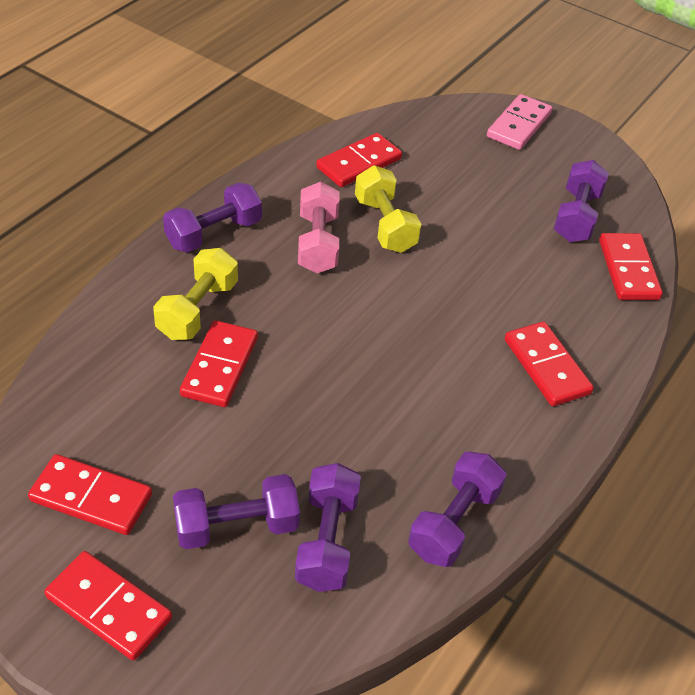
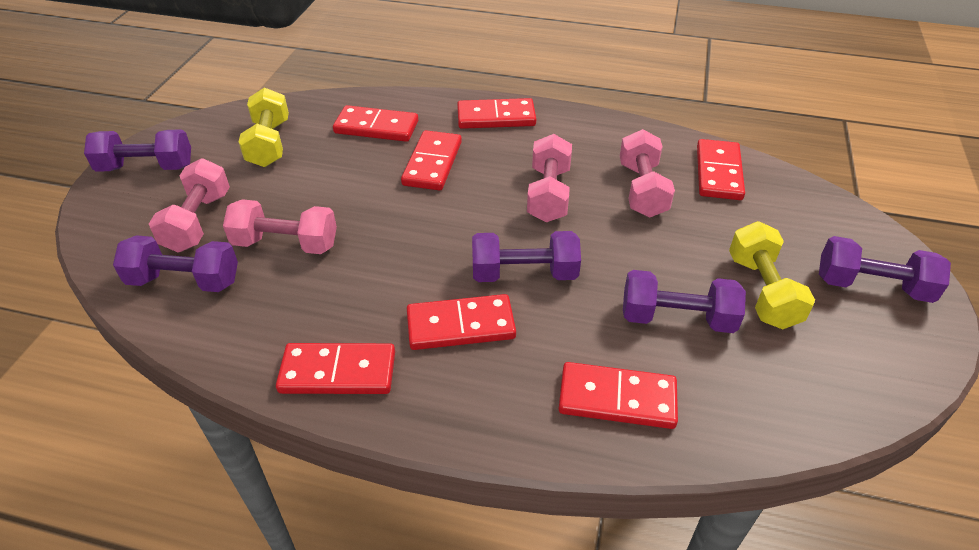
pink domino: 1 -> 0
pink dumbbell: 1 -> 4
red domino: 6 -> 7

